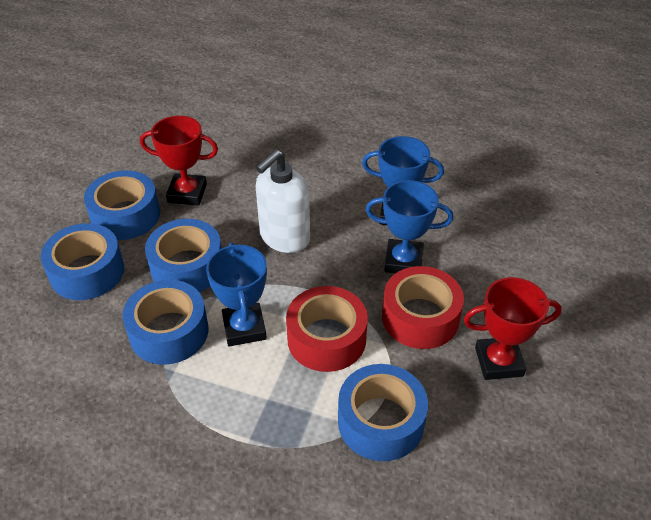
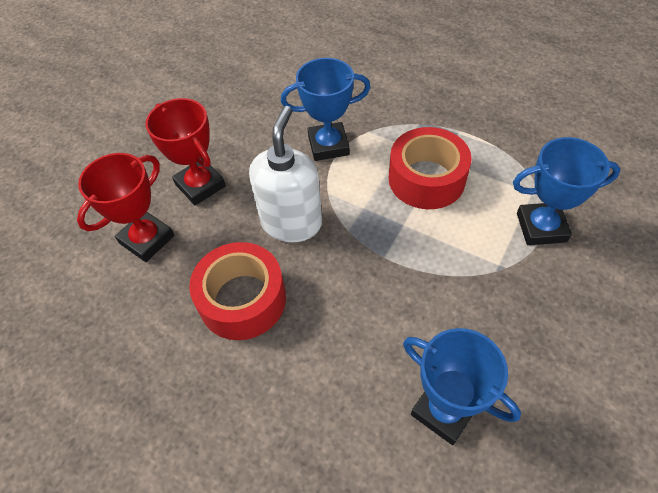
blue tape: 5 -> 0

